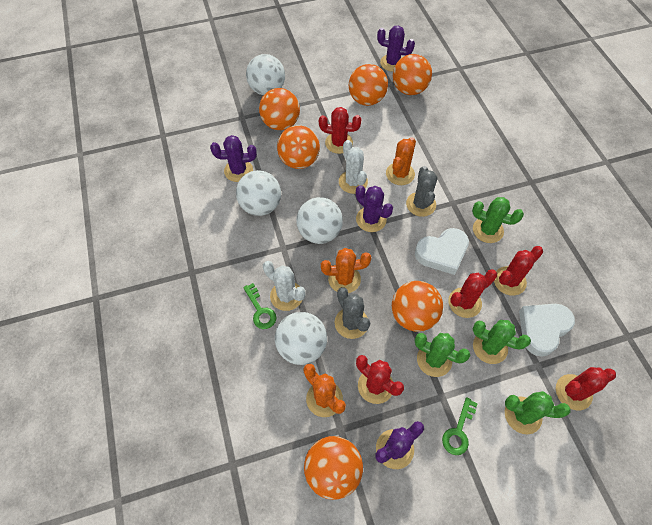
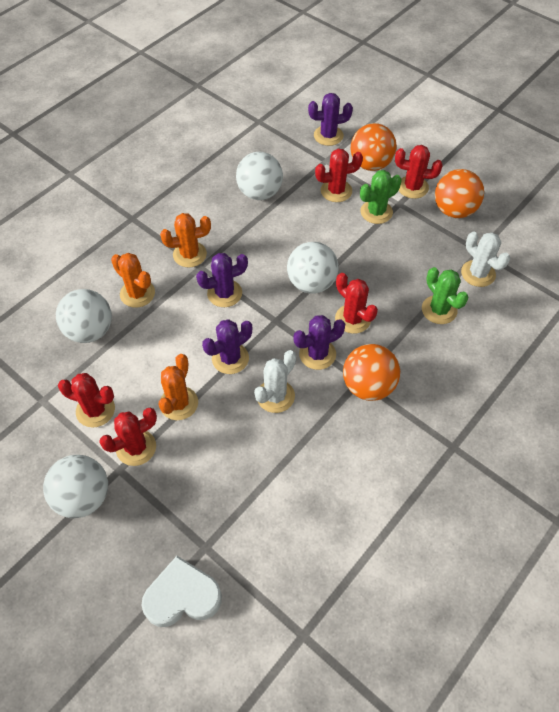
green cactus: 4 -> 2
green key: 2 -> 0
grey cactus: 2 -> 0
orange ball: 6 -> 3
white heart: 2 -> 1

